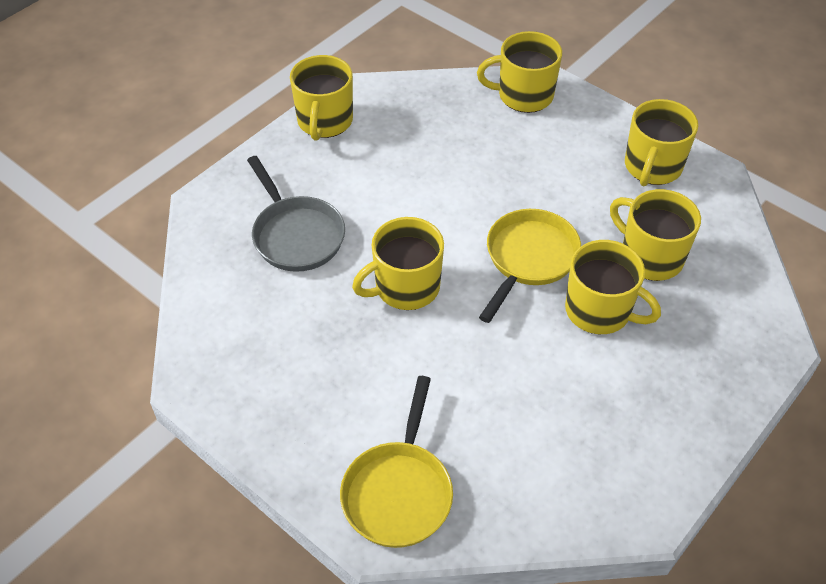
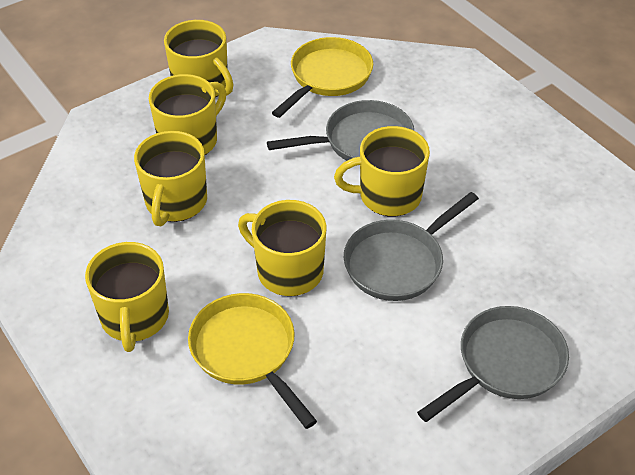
grey pan: 1 -> 3

